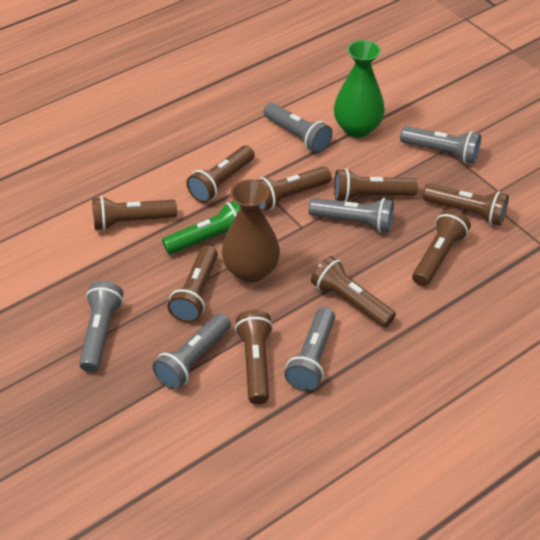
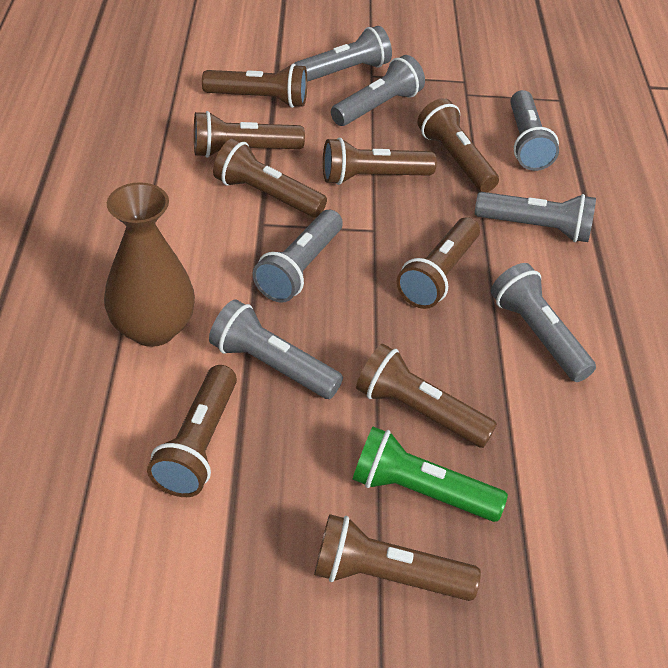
green vase: 1 -> 0
grey flashlight: 6 -> 7

